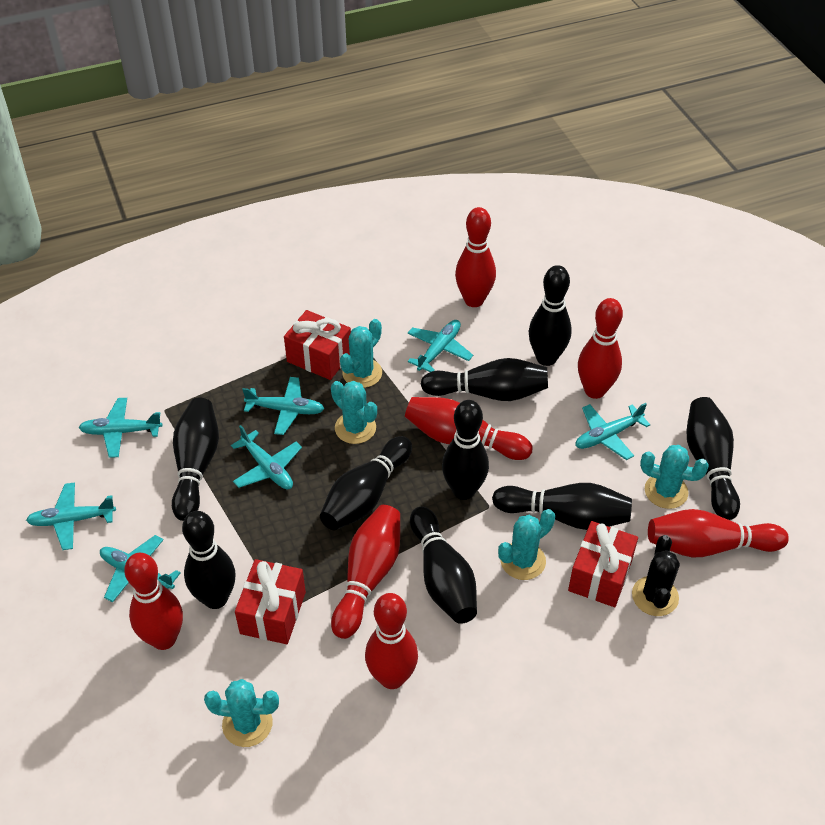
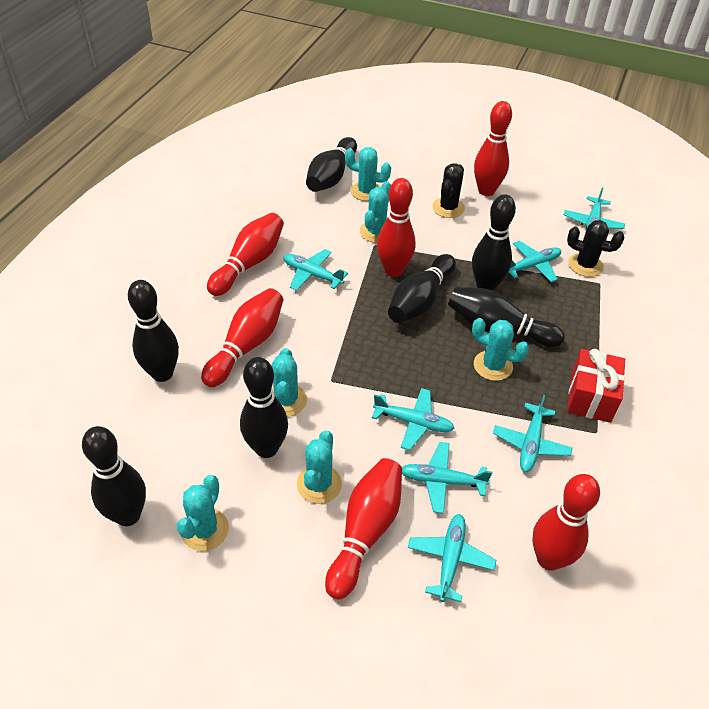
black bowling pin: 9 -> 7
black cactus: 1 -> 2
red bowling pin: 7 -> 6
red gift: 3 -> 1
turquoise cactus: 5 -> 6

